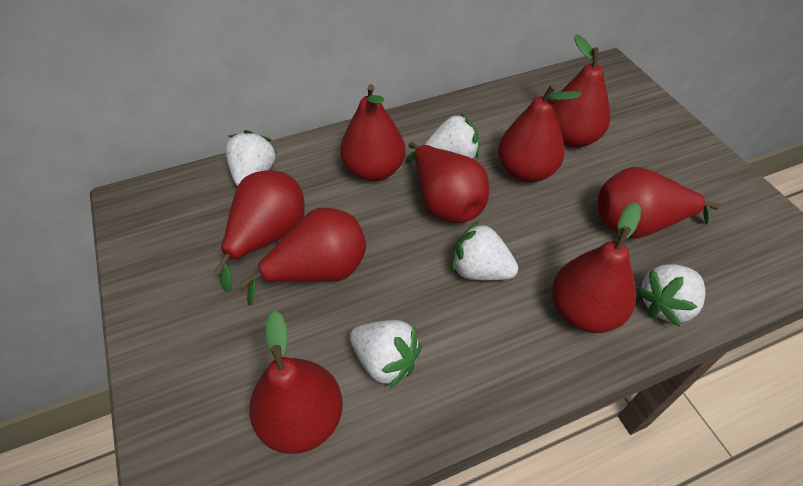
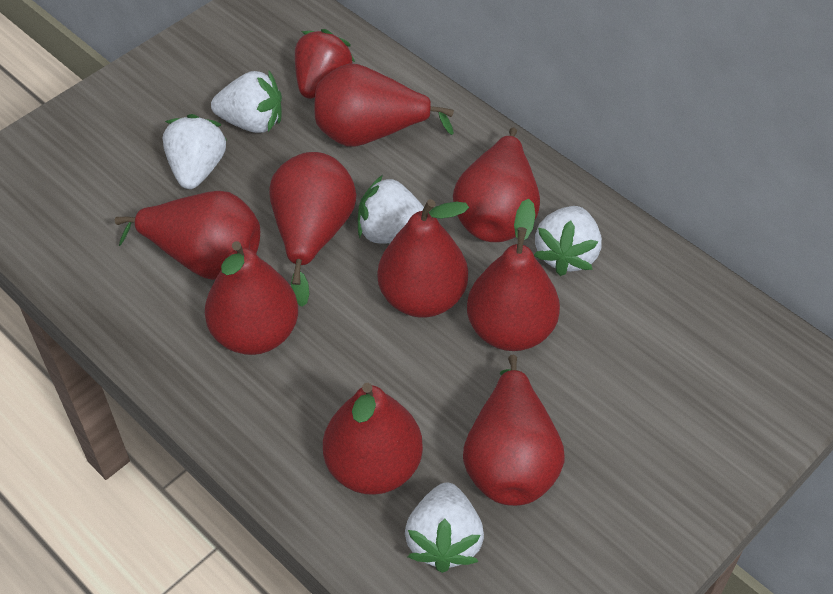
red strawberry: 0 -> 1

